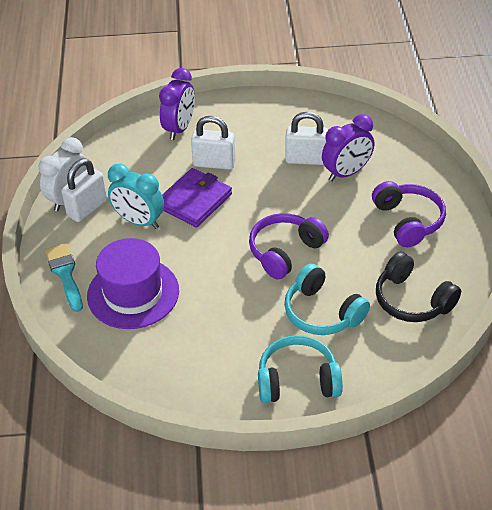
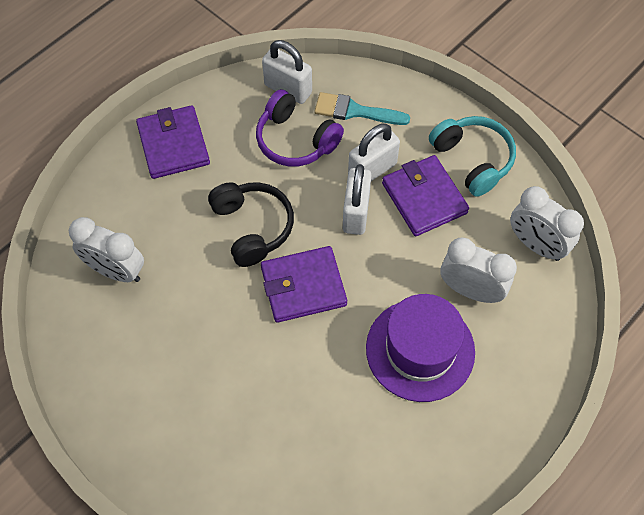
purple clock: 2 -> 0
purple headphones: 2 -> 1
purple wallet: 1 -> 3
turquoise clock: 1 -> 0
turquoise headphones: 2 -> 1
white clock: 1 -> 3

